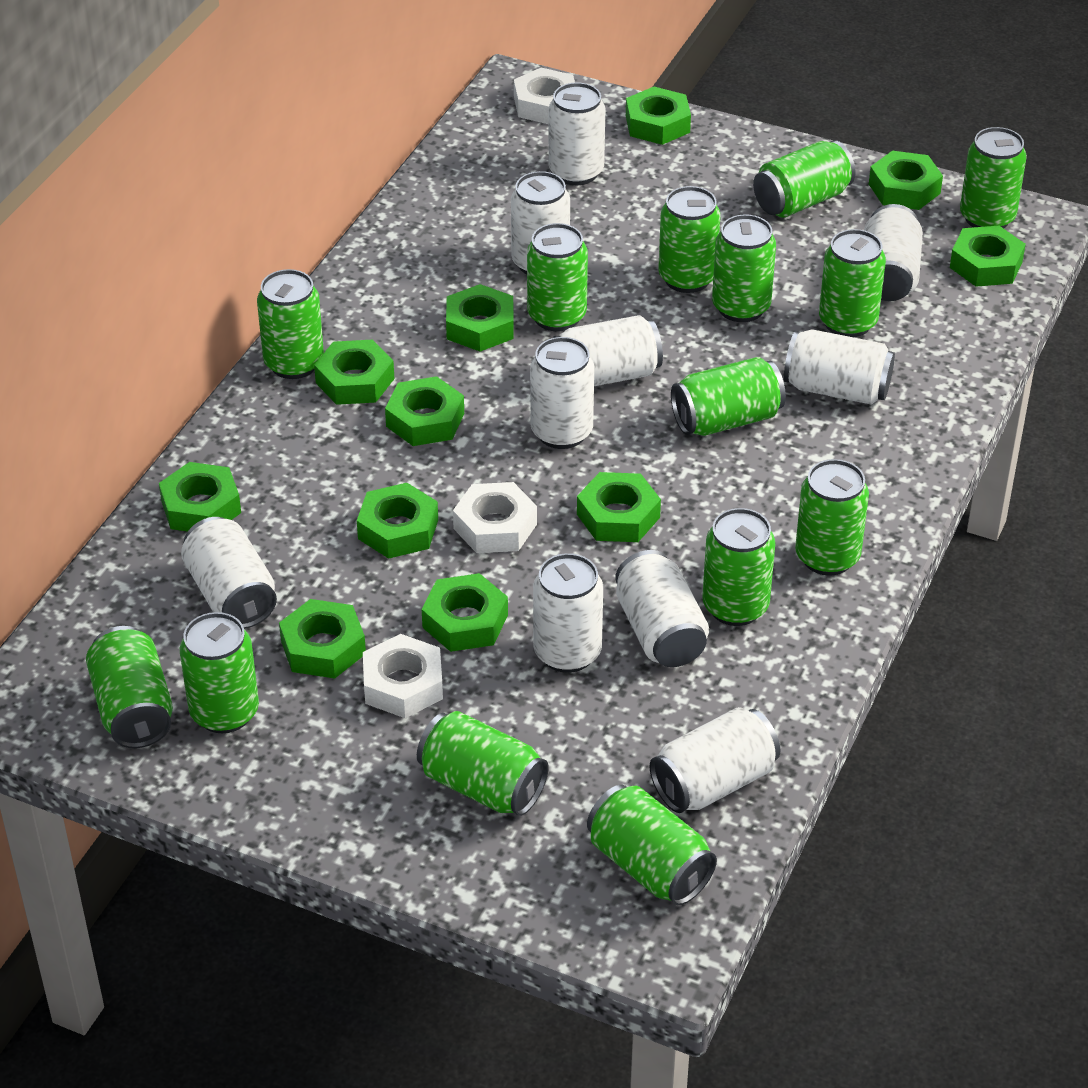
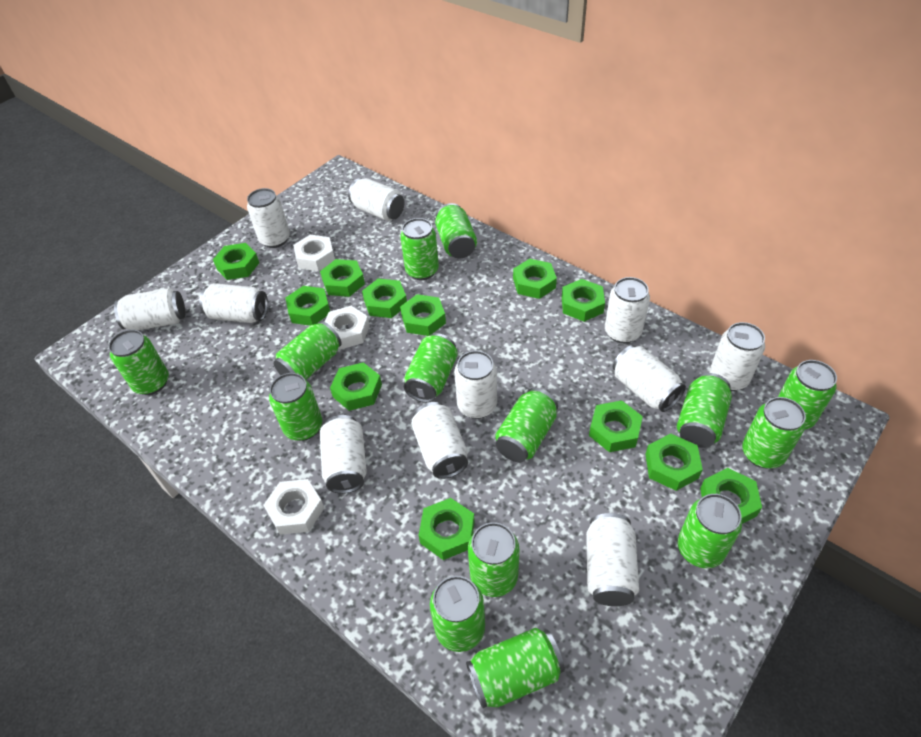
green nut: 11 -> 12
white can: 10 -> 11

